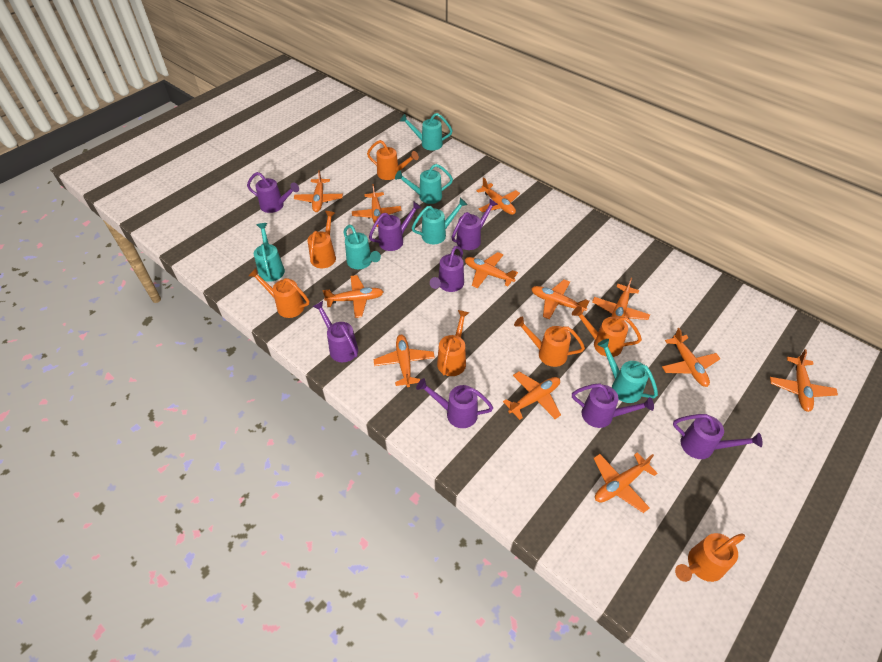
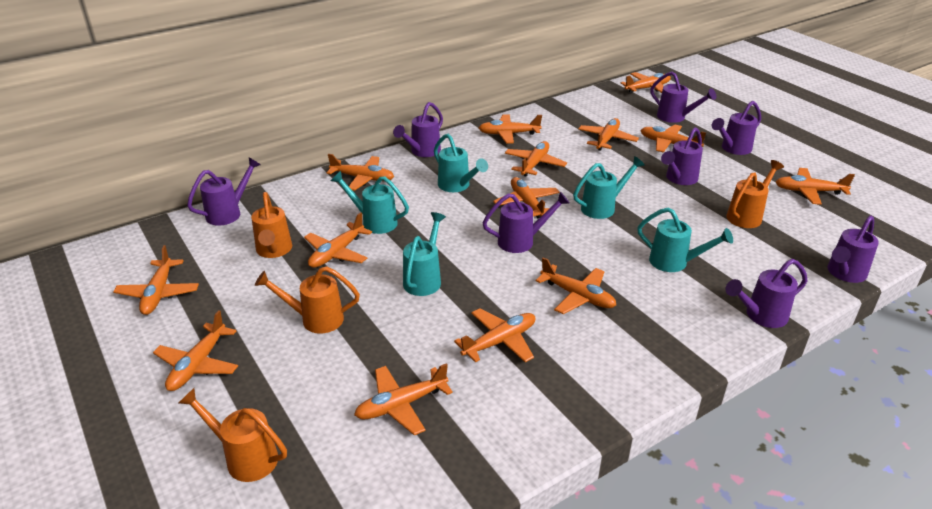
orange plane: 12 -> 14
orange watering can: 7 -> 4
turquoise watering can: 6 -> 5

